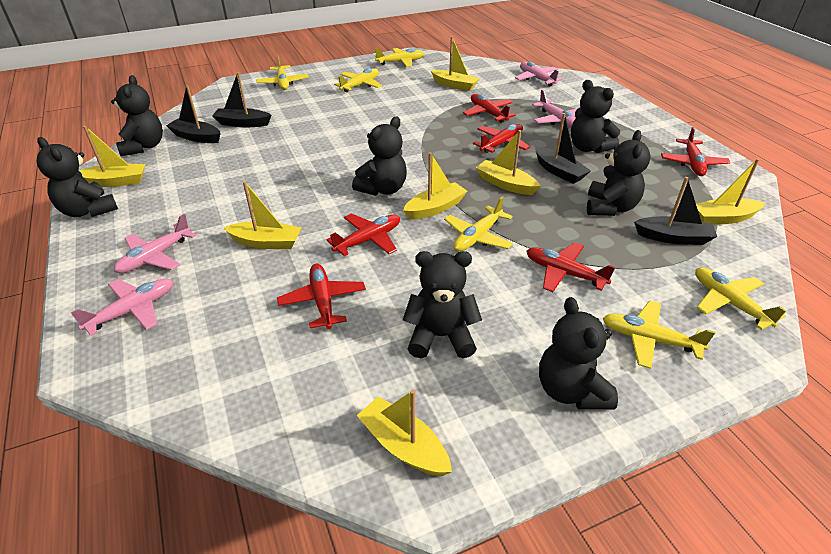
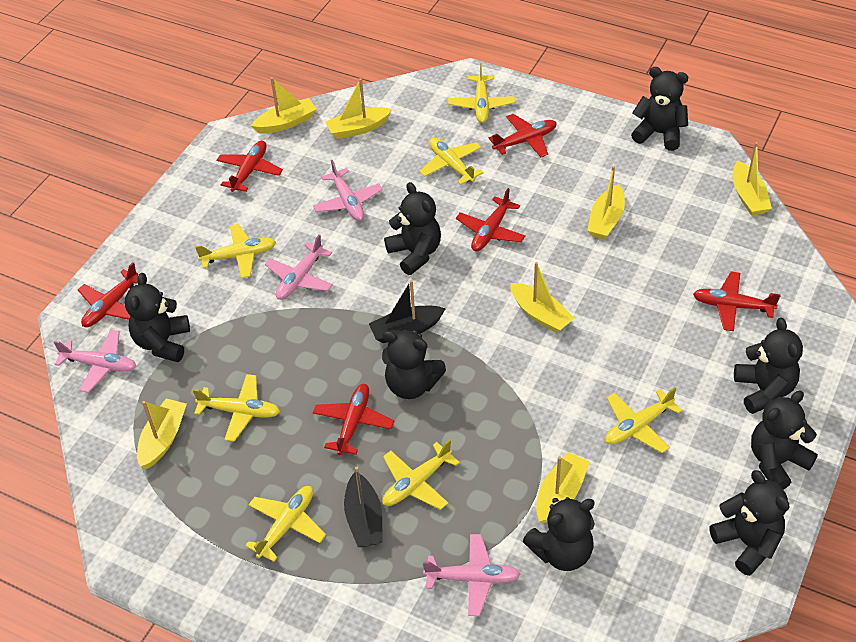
black boat: 4 -> 2
black teddy bear: 7 -> 8
yellow plane: 6 -> 7

